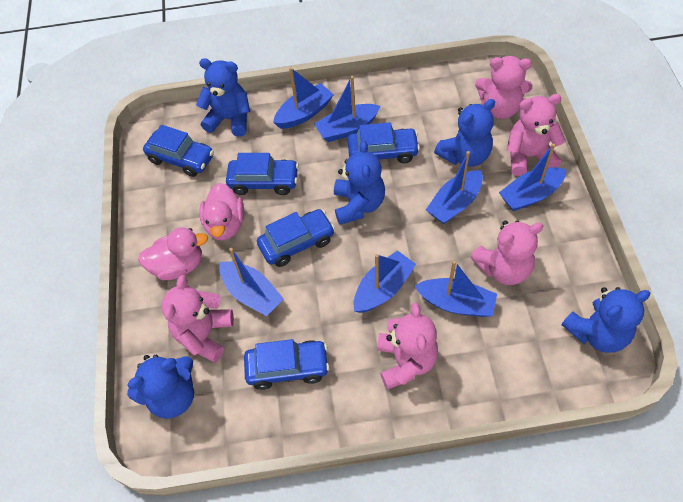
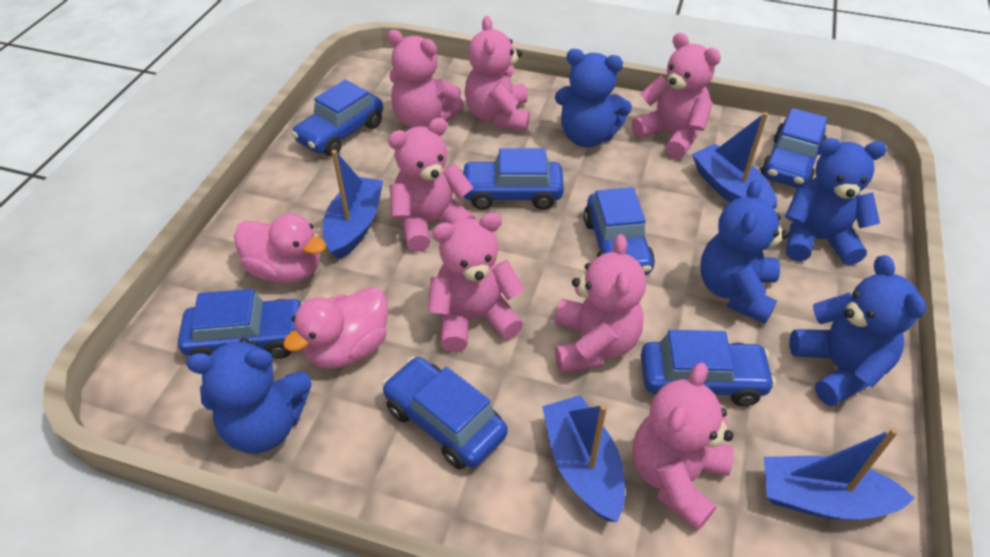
blue boat: 7 -> 4
blue car: 5 -> 7
pink teddy bear: 5 -> 7

